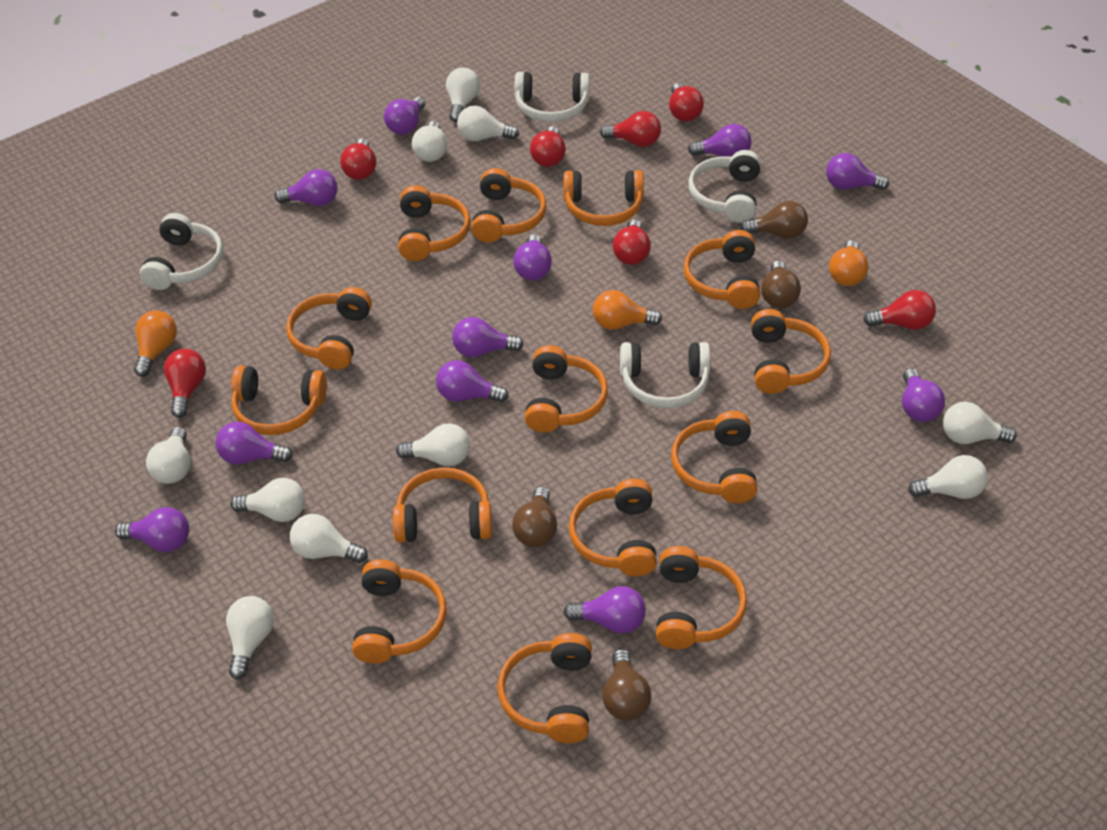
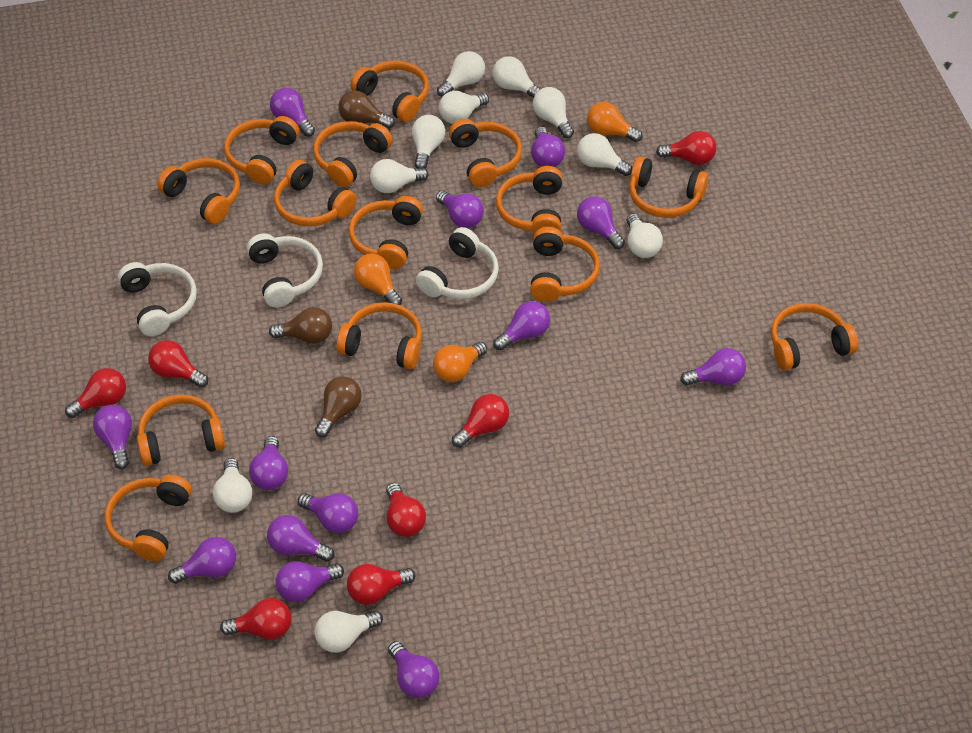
brown light bulb: 4 -> 3
purple light bulb: 11 -> 13
white headphones: 4 -> 3

